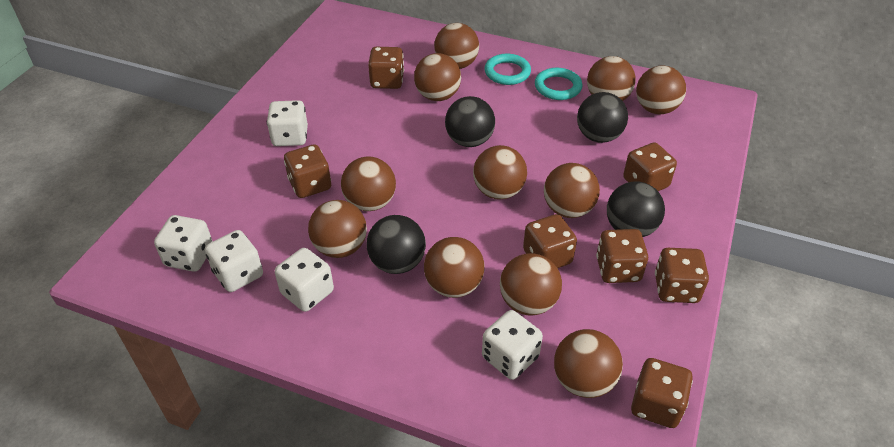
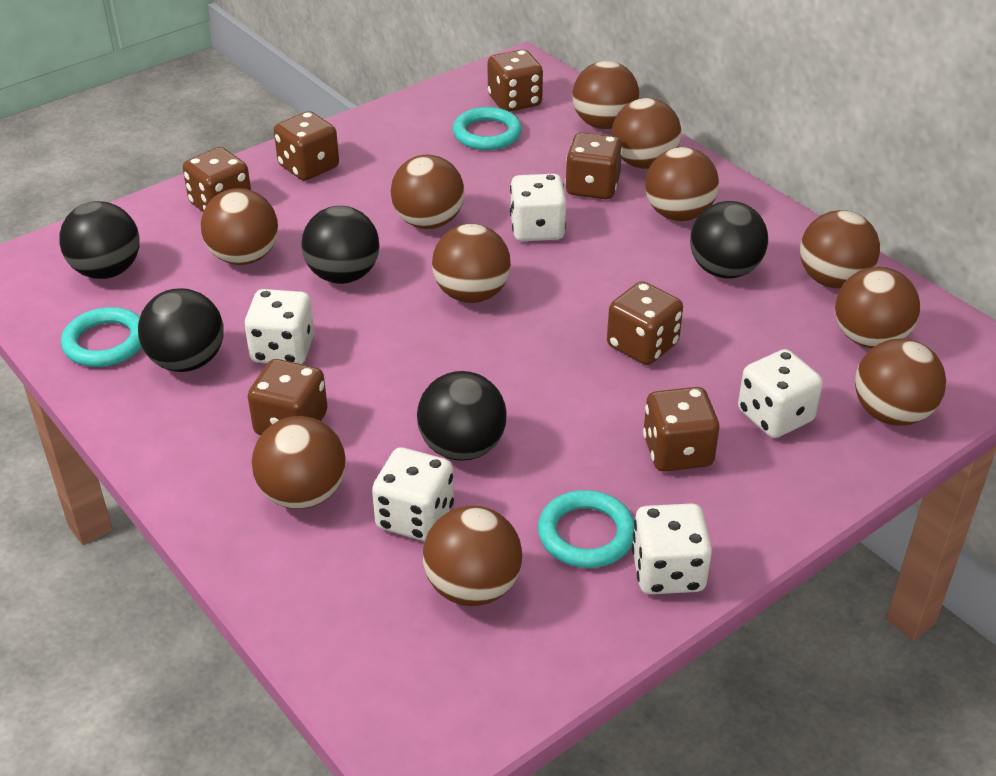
black ball: 4 -> 5
turquoise ring: 2 -> 3

